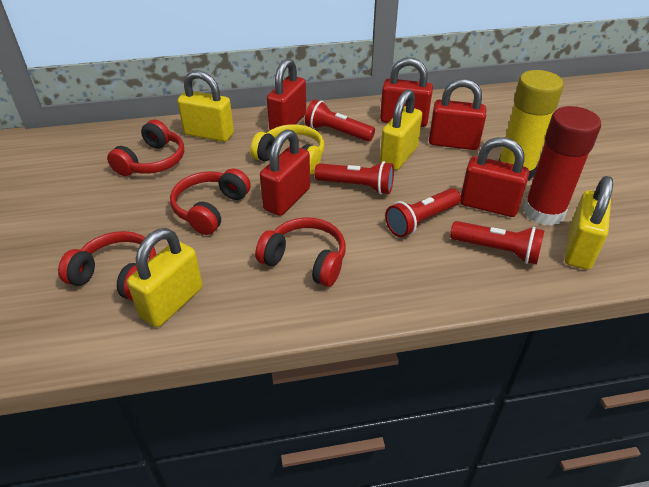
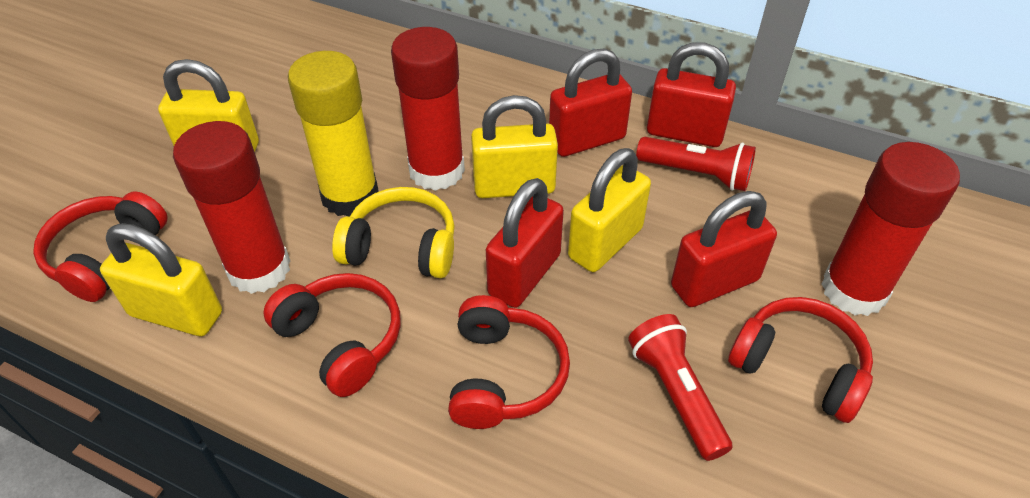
red flashlight: 4 -> 2
red glue stick: 1 -> 3
red padlock: 5 -> 4

